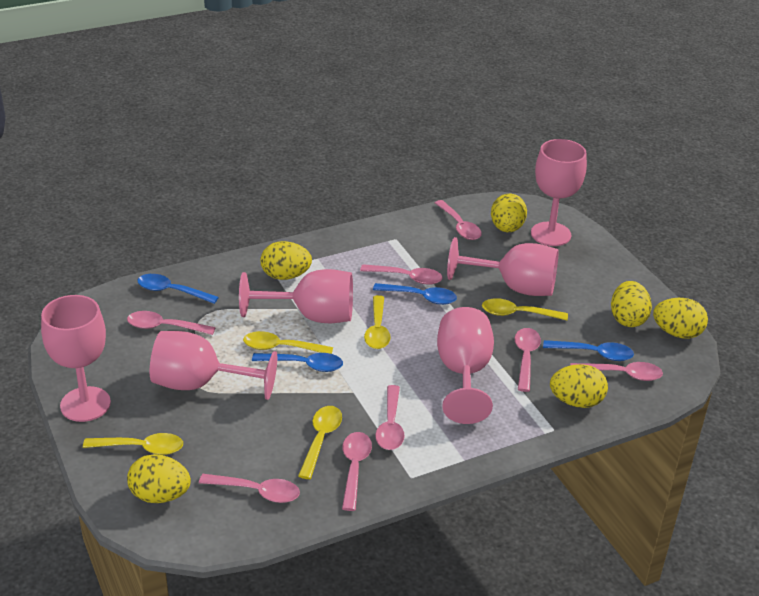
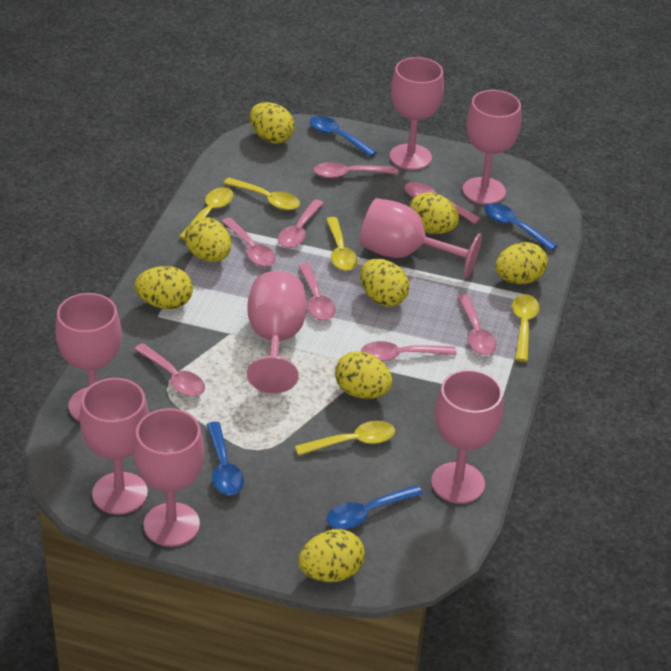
pink goblet: 6 -> 8
yellow egg: 6 -> 8

